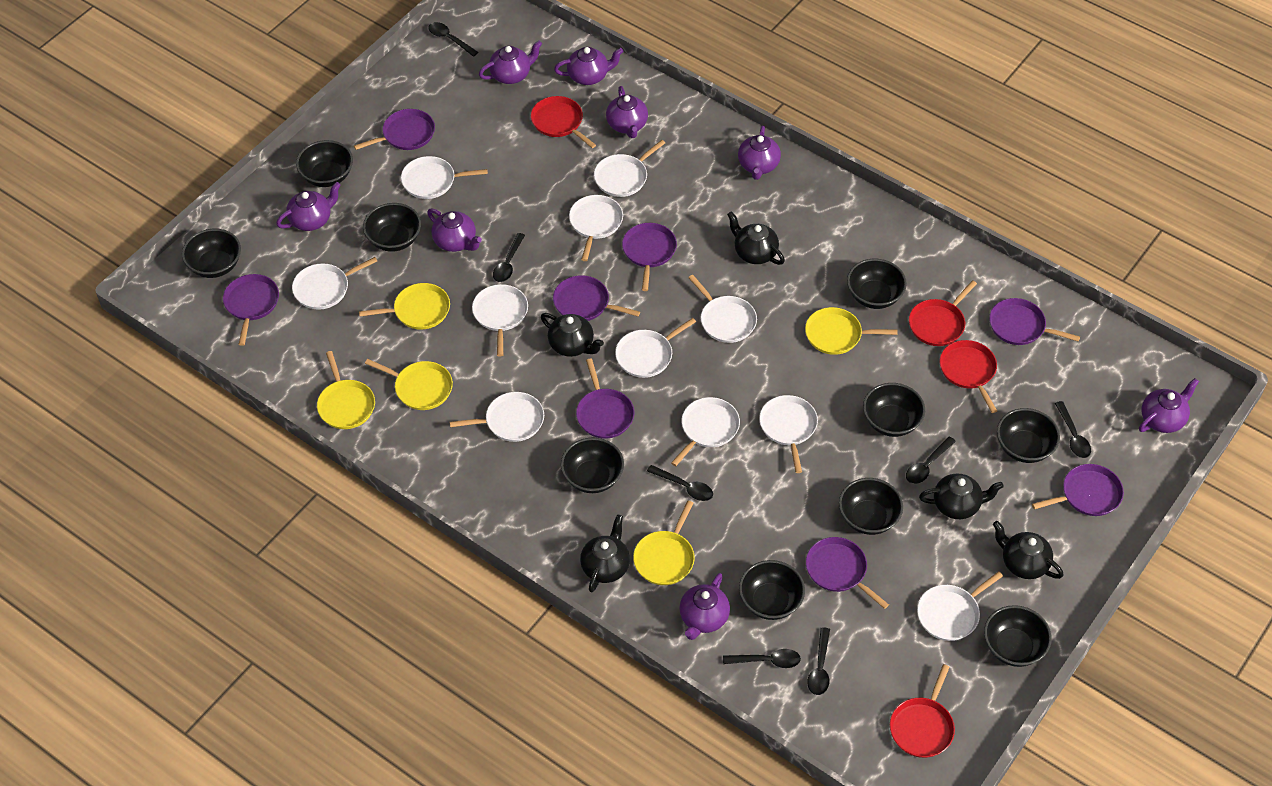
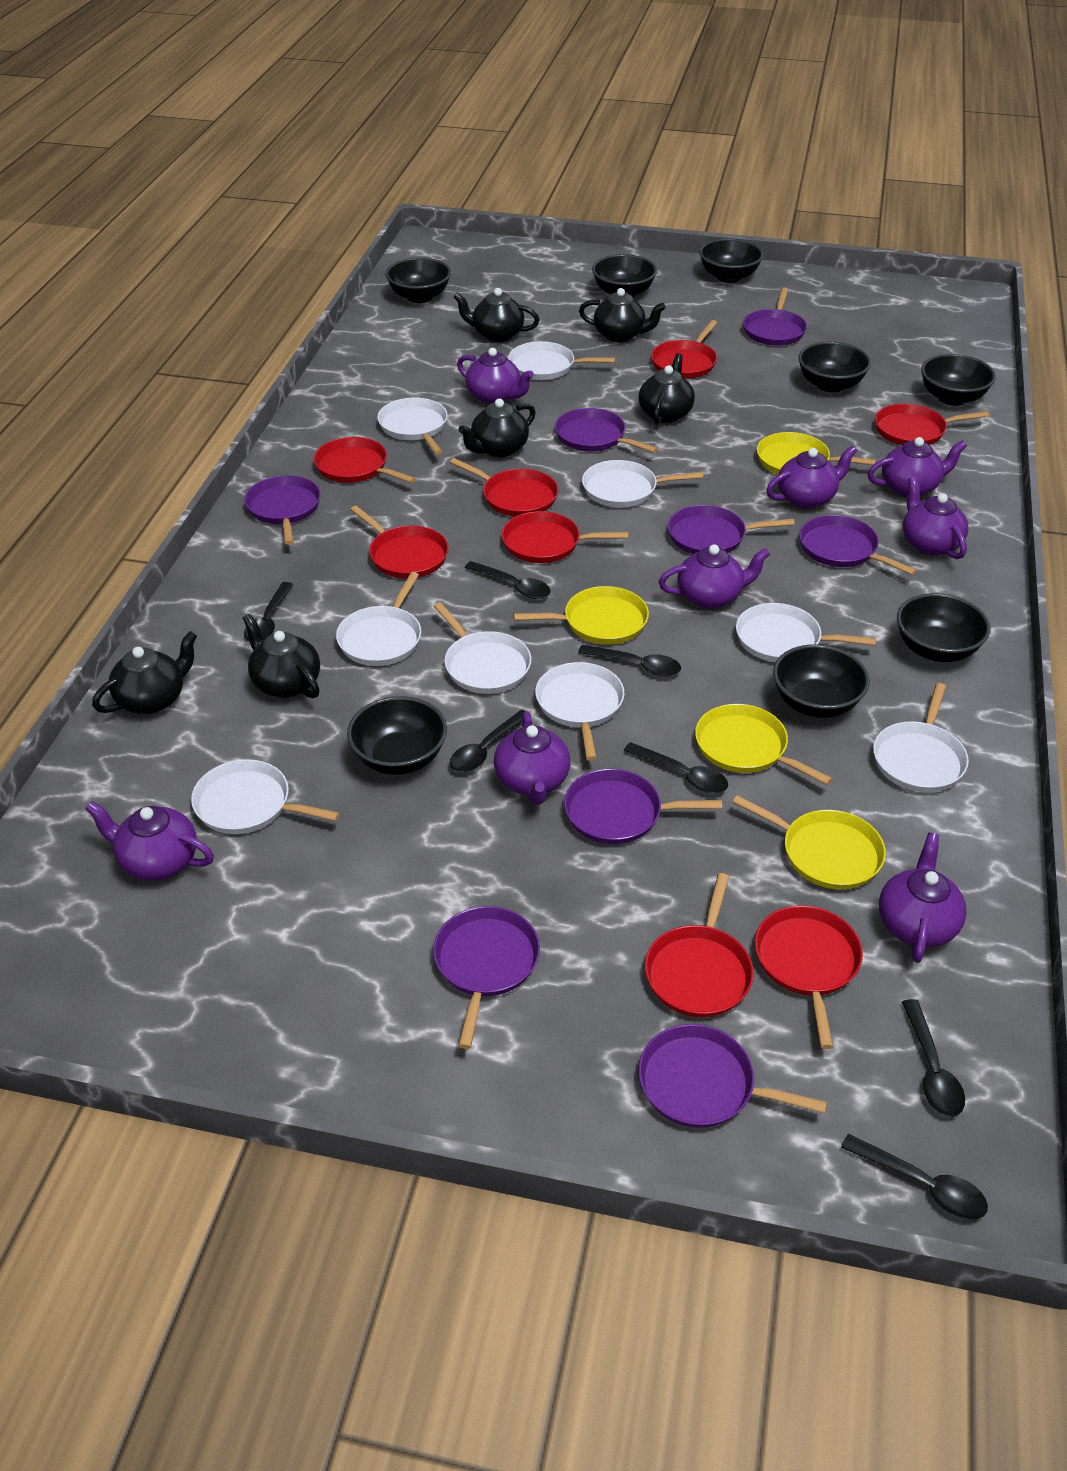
black bowl: 10 -> 8
black teapot: 5 -> 6
red pan: 4 -> 8
white pan: 11 -> 9
yellow pan: 5 -> 4

